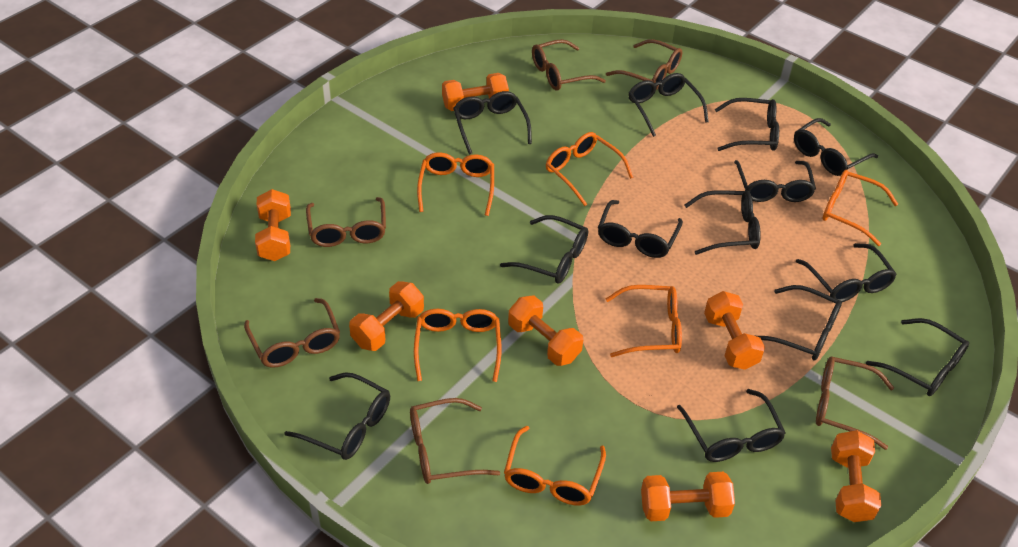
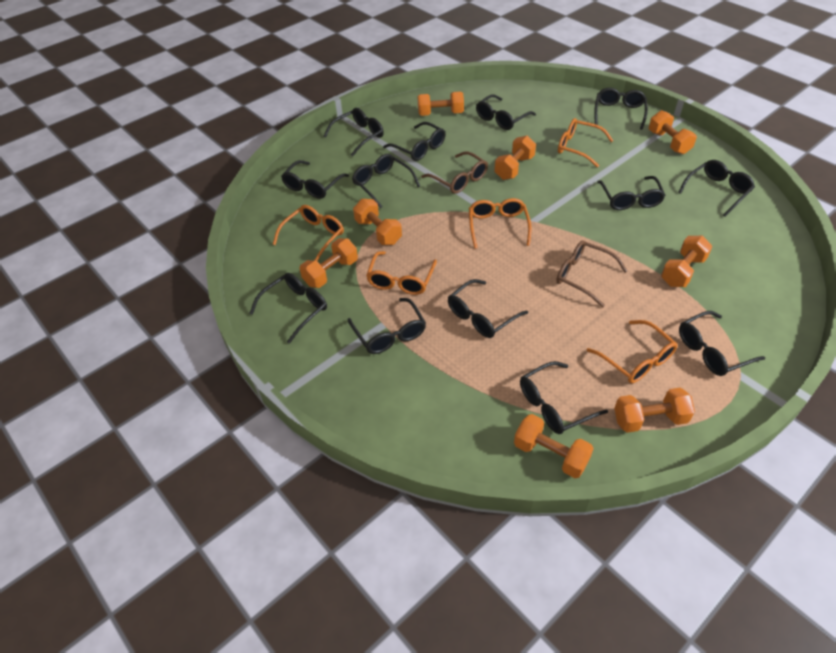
brown glasses: 6 -> 2
orange dumbbell: 7 -> 8
orange glasses: 6 -> 5

